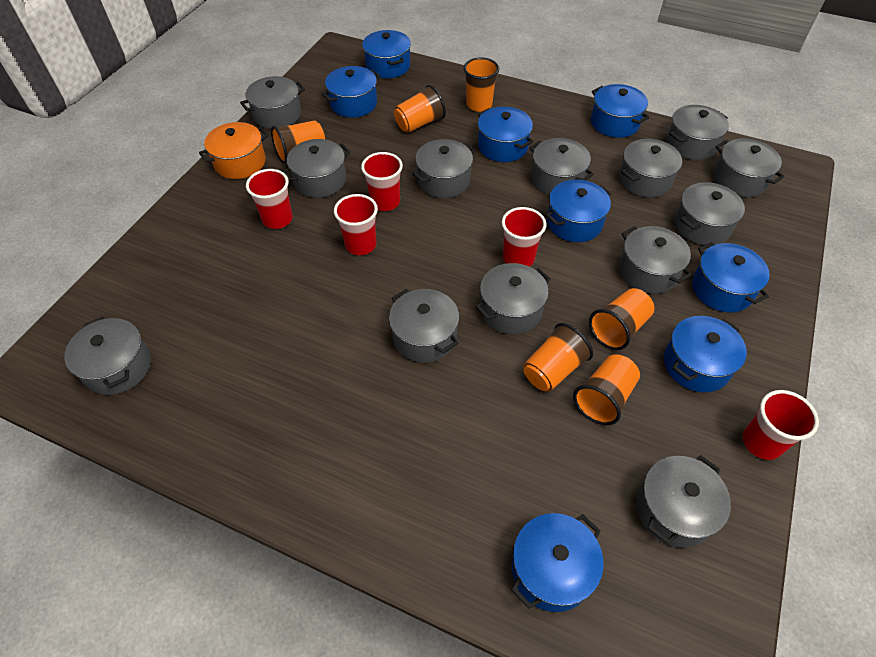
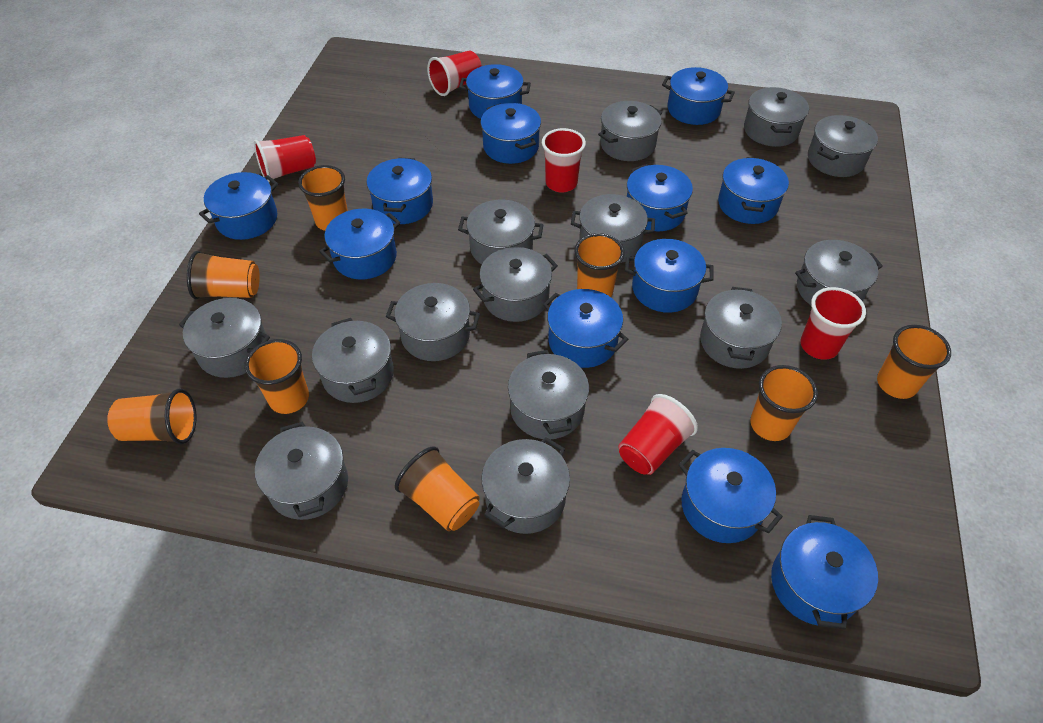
blue pot: 8 -> 12
grey pot: 13 -> 14
orange cup: 6 -> 8
orange pot: 1 -> 0

